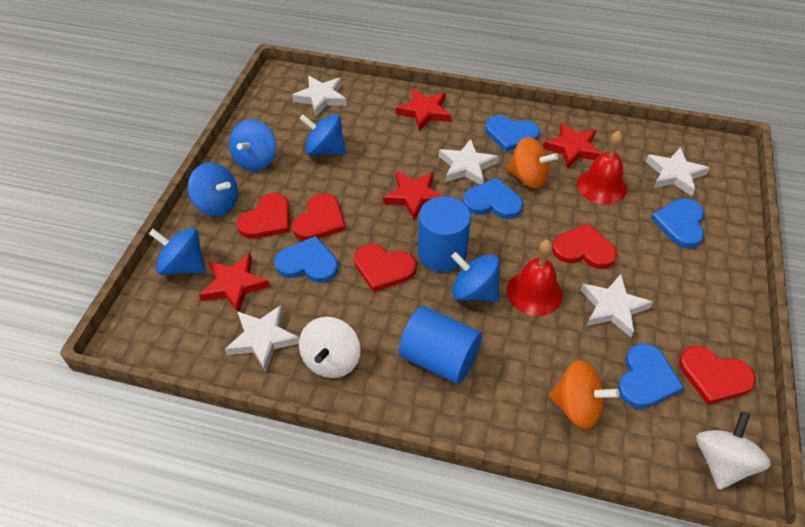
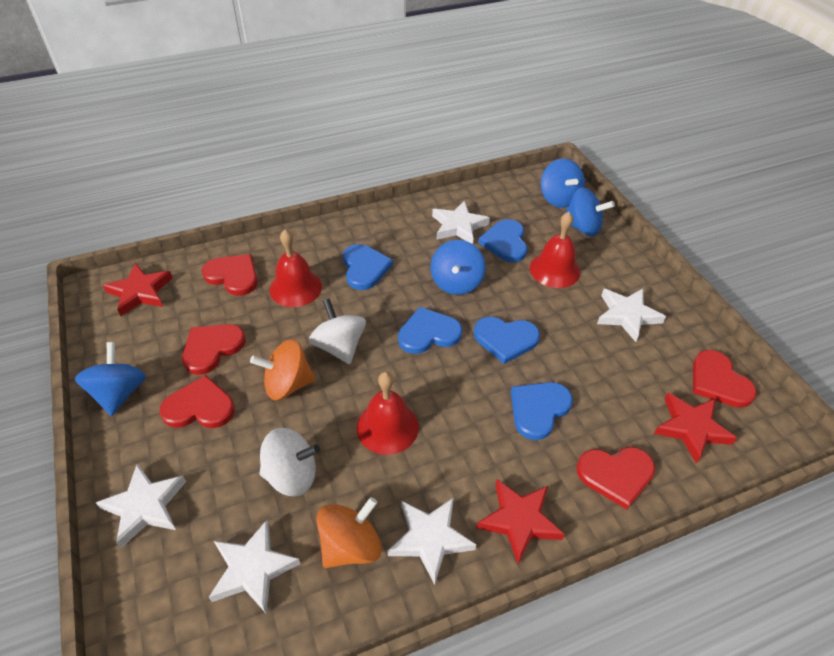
blue cylinder: 2 -> 0
blue spinning top: 5 -> 4
red bell: 2 -> 3
red star: 4 -> 3

